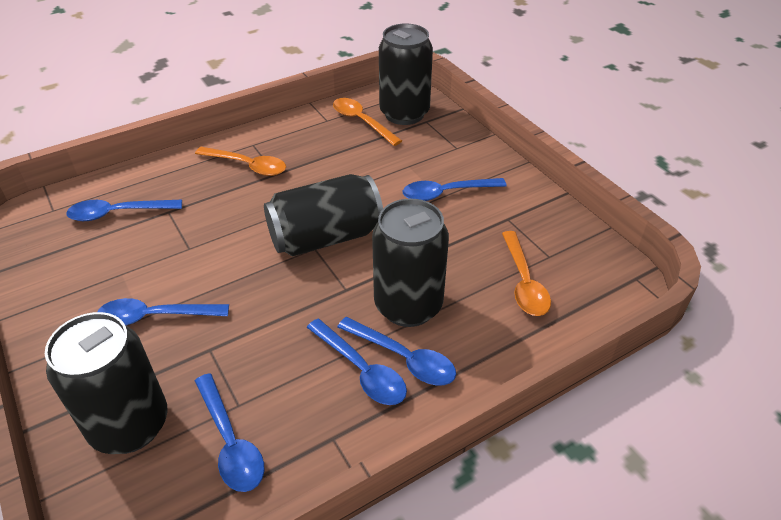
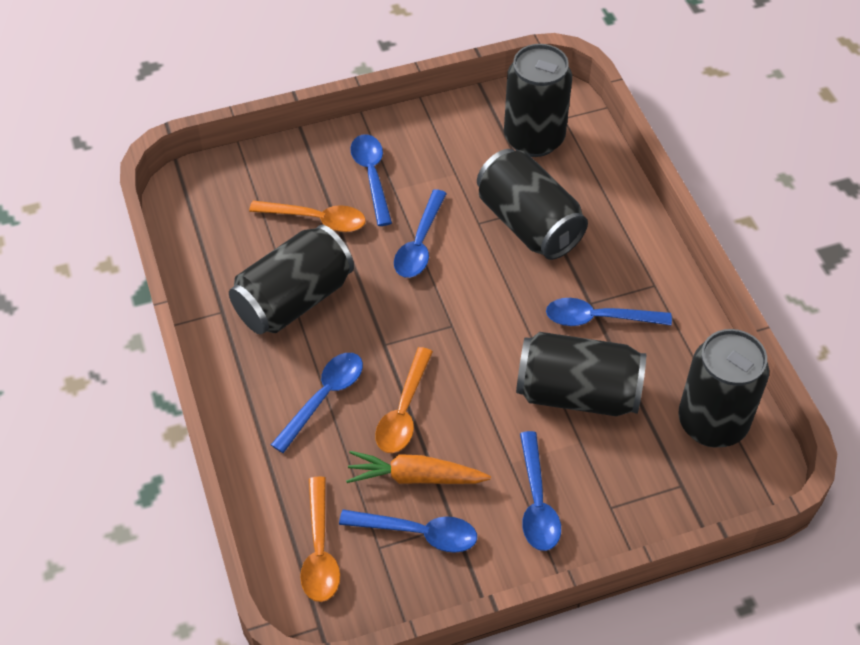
black can: 4 -> 5
orange carrot: 0 -> 1

